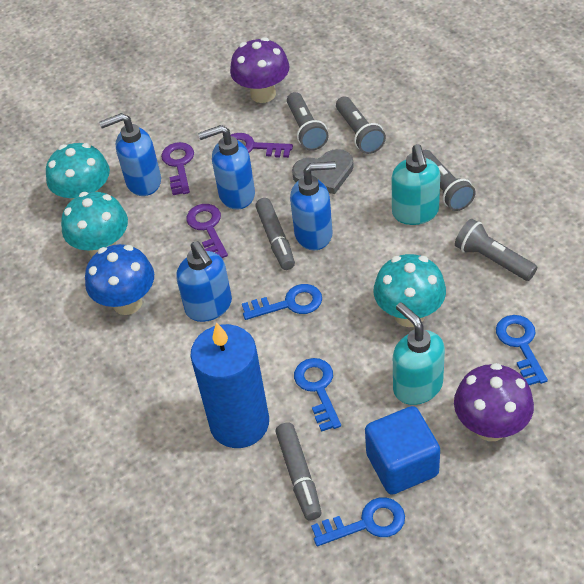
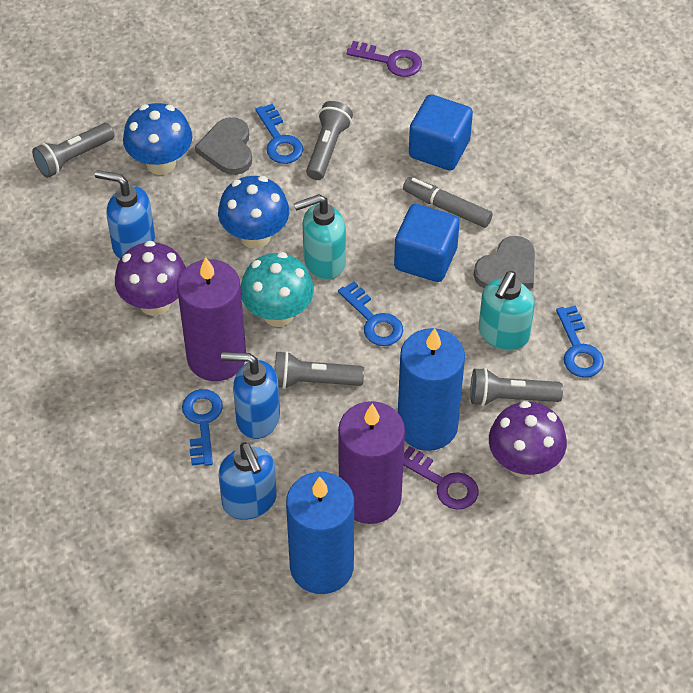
blue candle: 1 -> 2
blue cube: 1 -> 2
blue mushroom: 1 -> 2
blue soap dispenser: 4 -> 3
grey heart: 1 -> 2
grey marker: 2 -> 1
purple candle: 0 -> 2
purple key: 3 -> 2
turquoise mushroom: 3 -> 1

